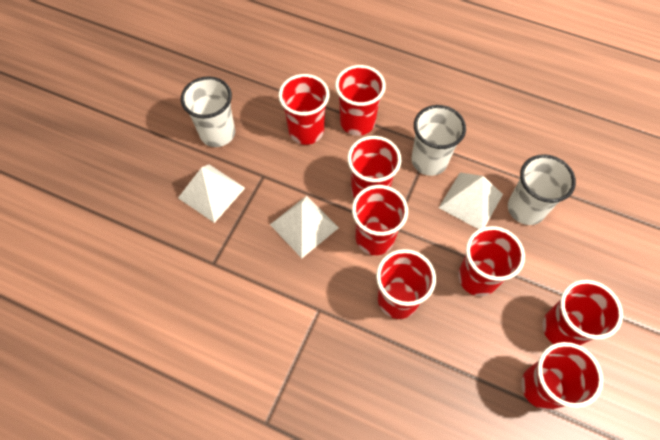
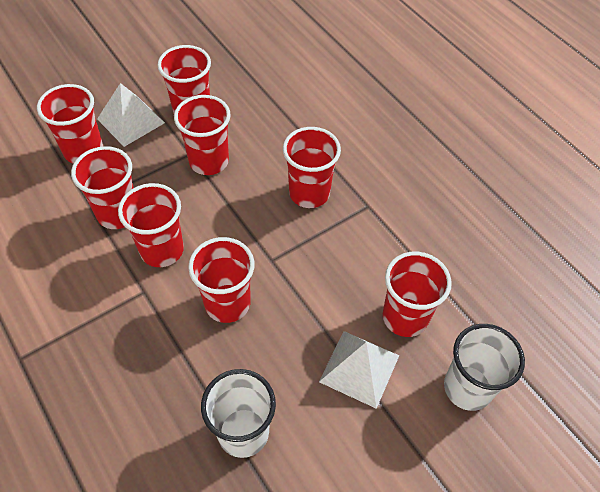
white cup: 3 -> 2
white pyramid: 3 -> 2

